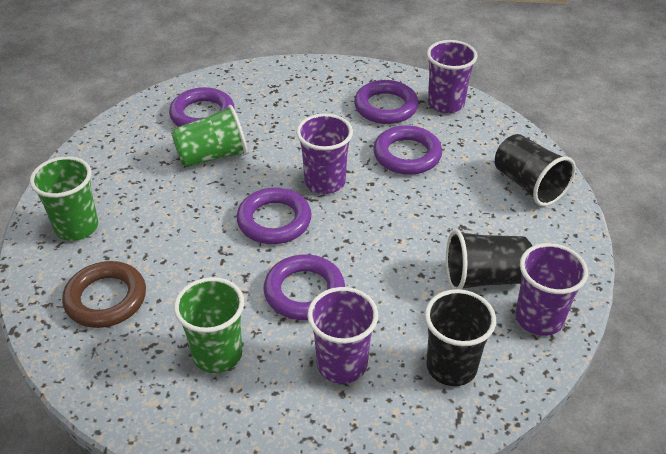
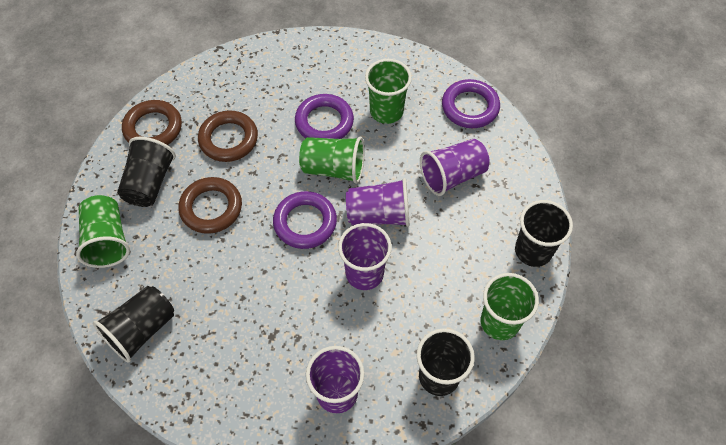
black cup: 3 -> 4
brown ring: 1 -> 3
green cup: 3 -> 4
purple ring: 5 -> 3

